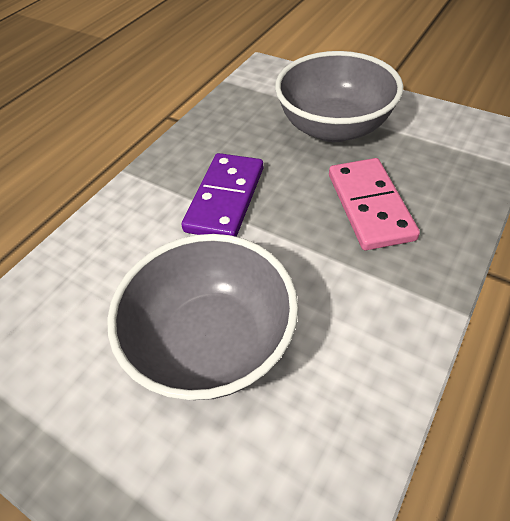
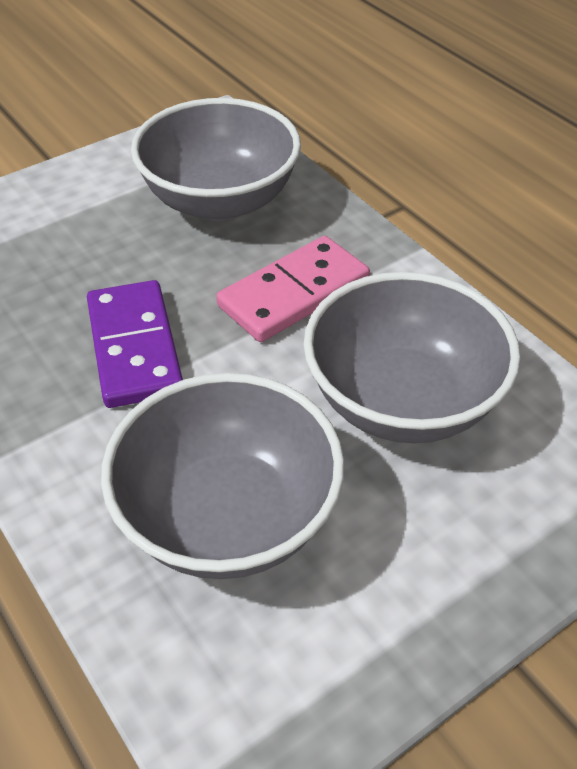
grey bowl: 2 -> 3

